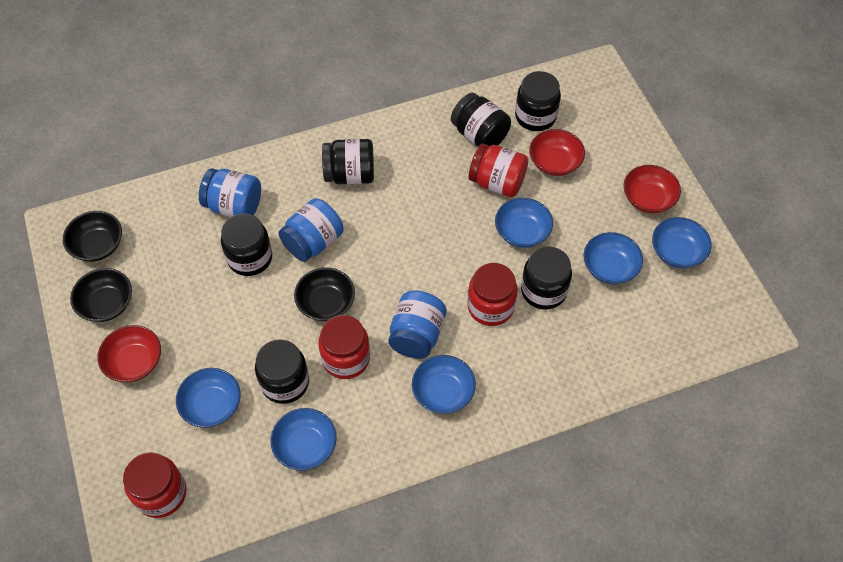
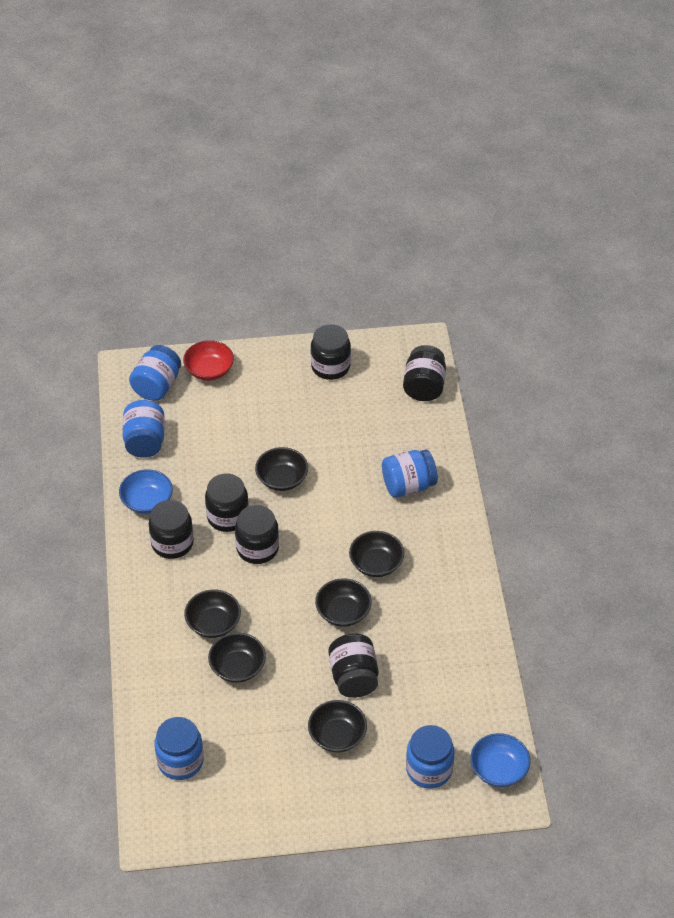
black bowl: 3 -> 6
blue bowl: 6 -> 2
blue jar: 3 -> 5
red bowl: 3 -> 1
red jar: 4 -> 0

